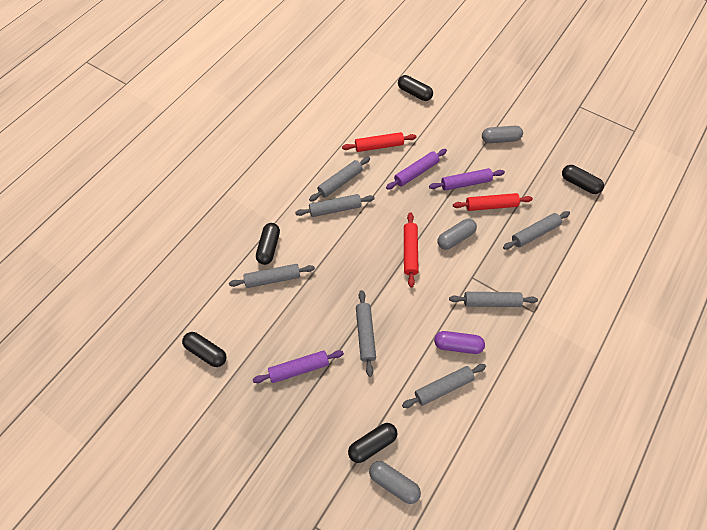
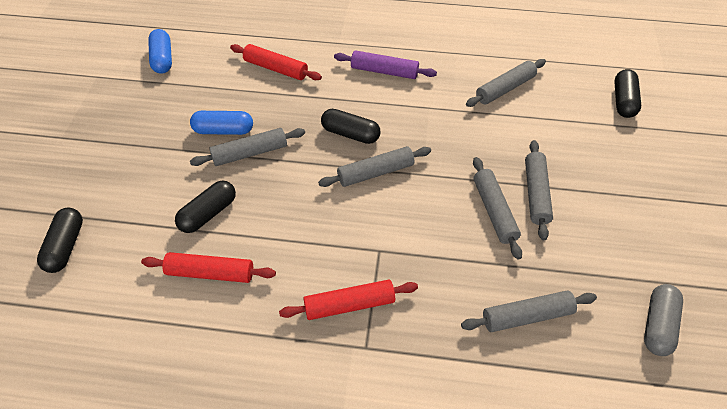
black capsule: 5 -> 4
blue capsule: 0 -> 2
grey capsule: 3 -> 1
grey rolling pin: 7 -> 6
purple capsule: 1 -> 0
purple rolling pin: 3 -> 1

